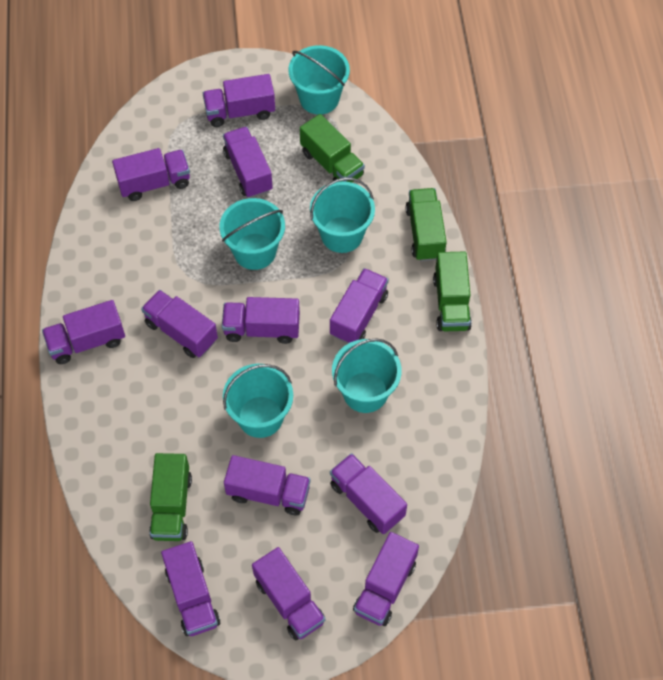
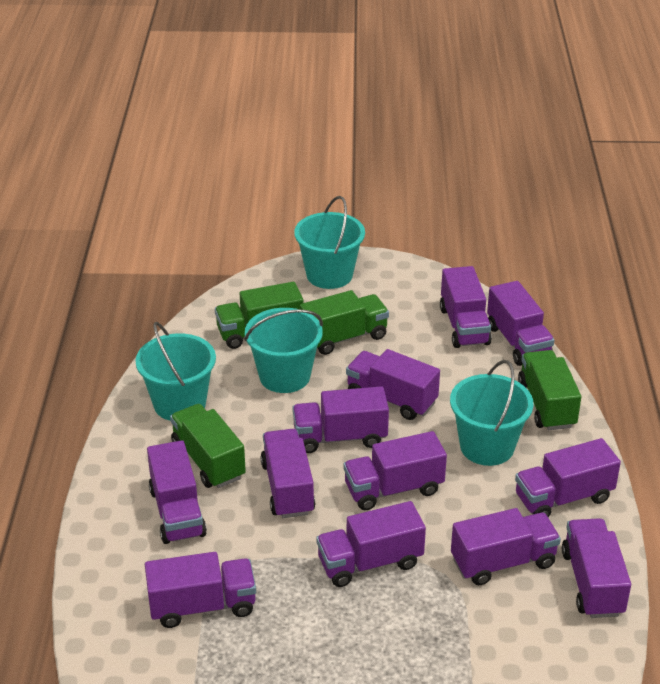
turquoise bucket: 5 -> 4

